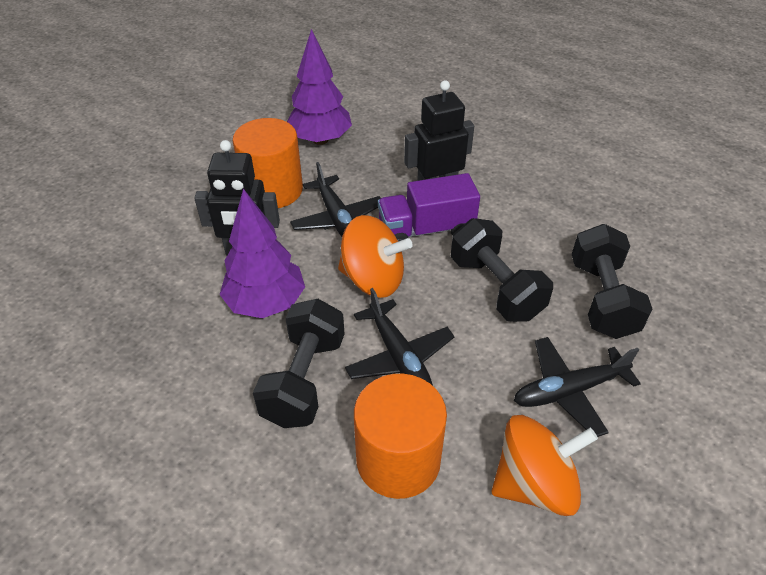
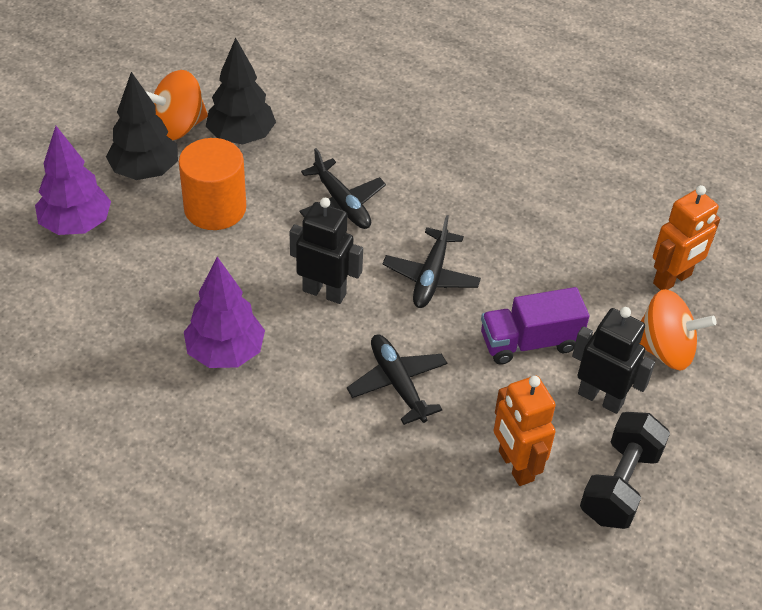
black dumbbell: 3 -> 1
black tree: 0 -> 2
orange cylinder: 2 -> 1
orange robot: 0 -> 2

